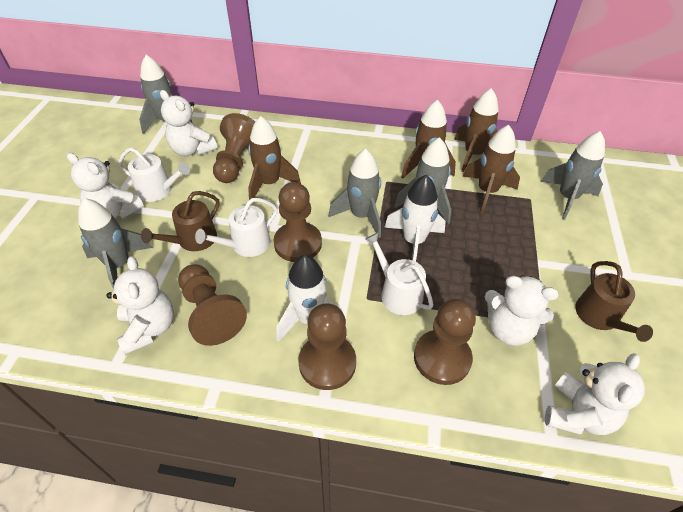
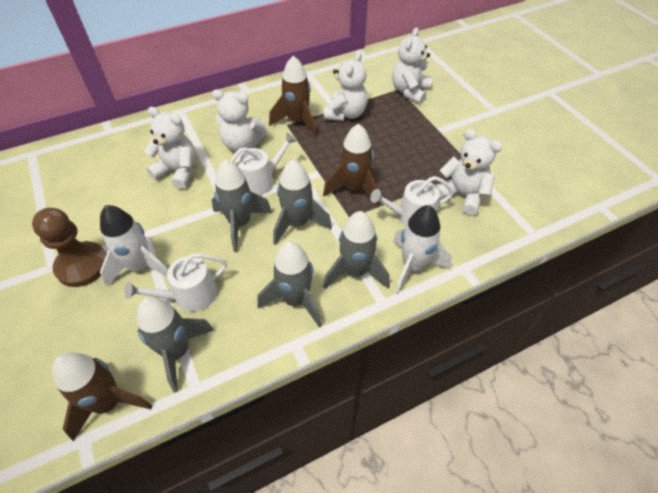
brown pawn: 5 -> 1
brown rocket: 4 -> 3
brown watering can: 2 -> 0

